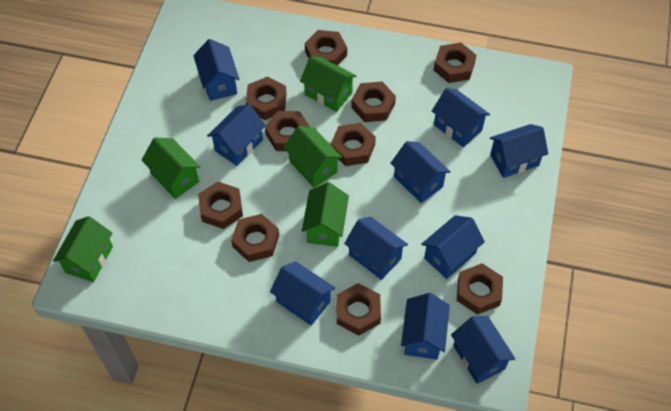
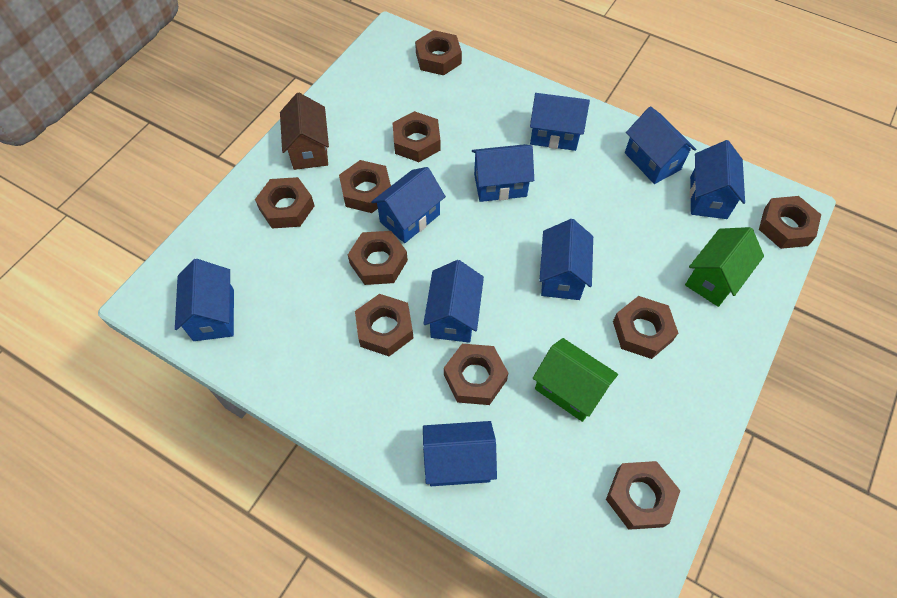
blue house: 10 -> 9
brown house: 0 -> 1
green house: 5 -> 2

